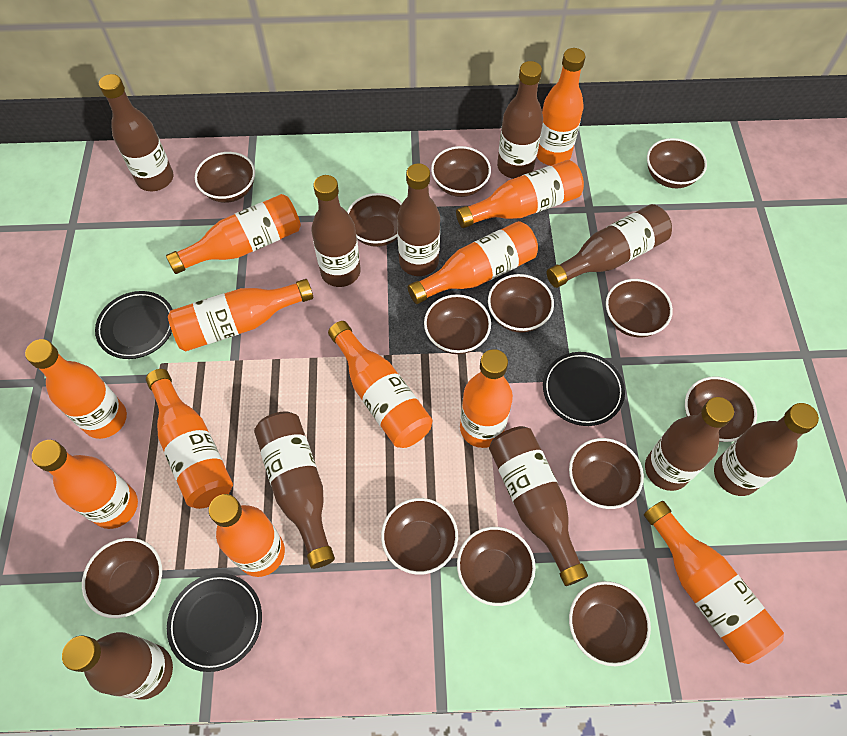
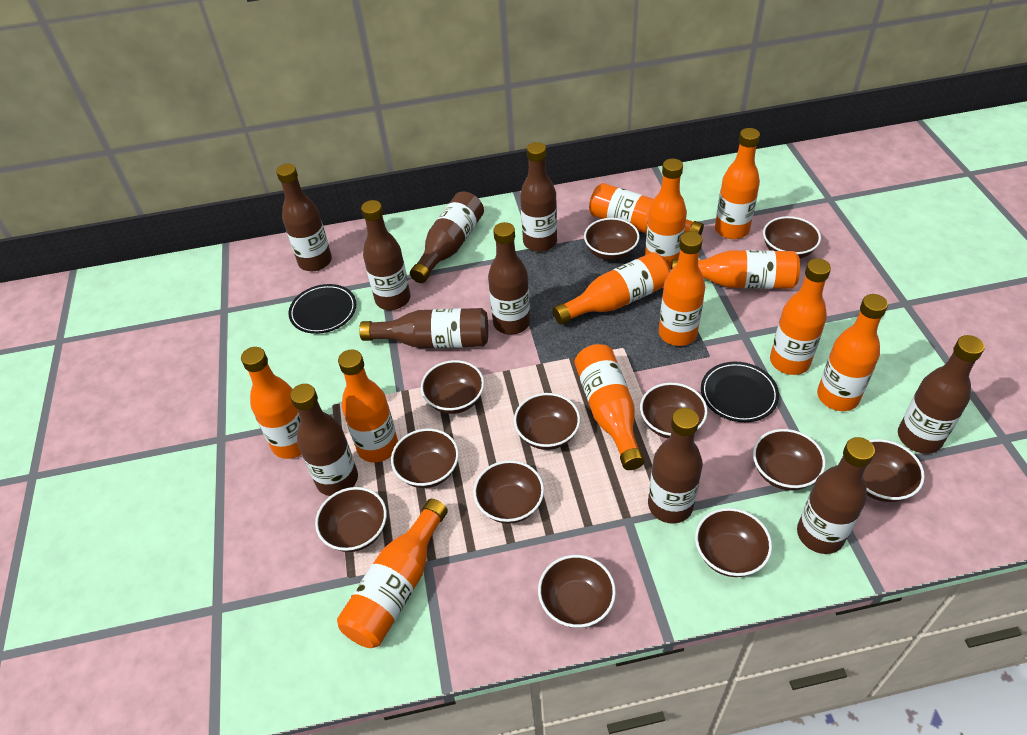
black plate: 3 -> 2
brown bowl: 13 -> 12

